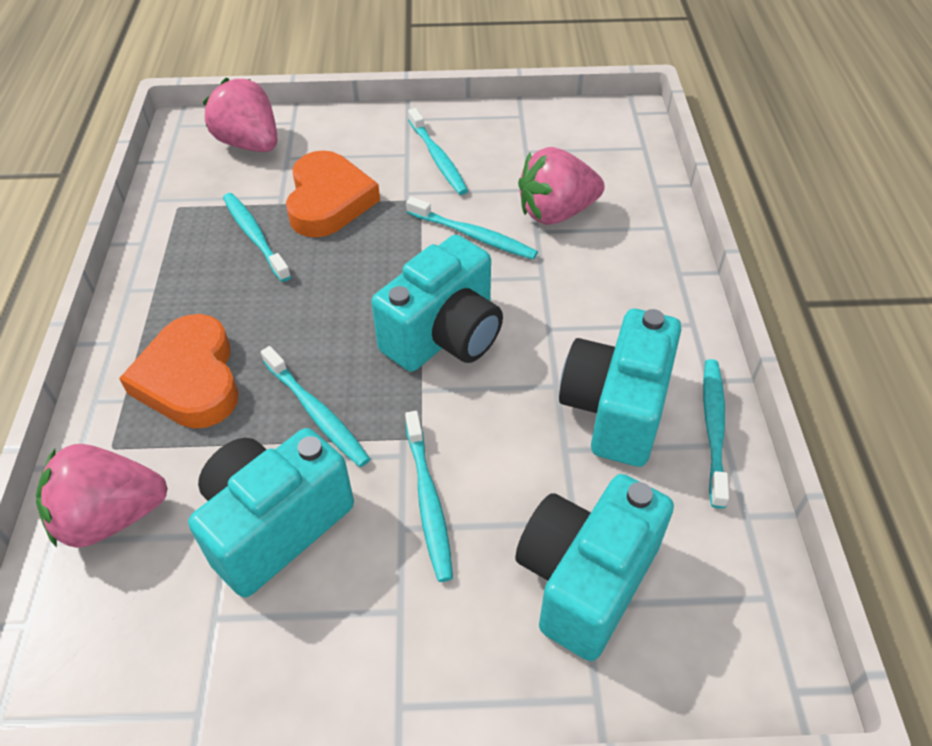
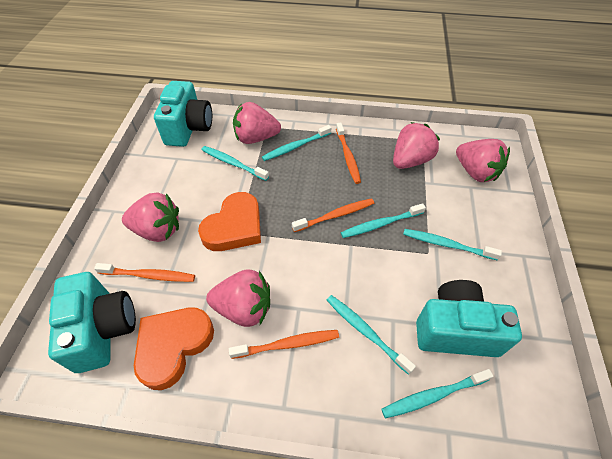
orange toothbrush: 0 -> 4
pink strawberry: 3 -> 5
turquoise camera: 4 -> 3

